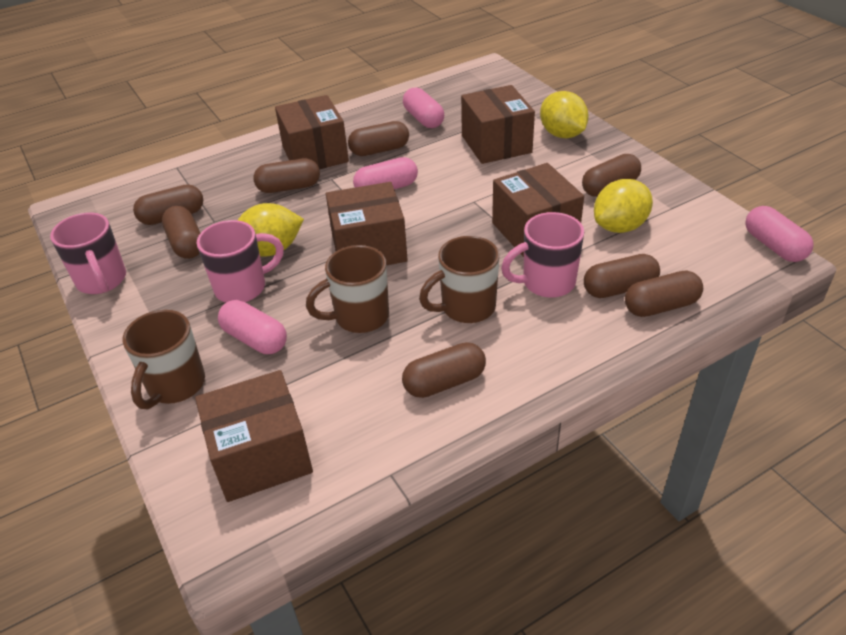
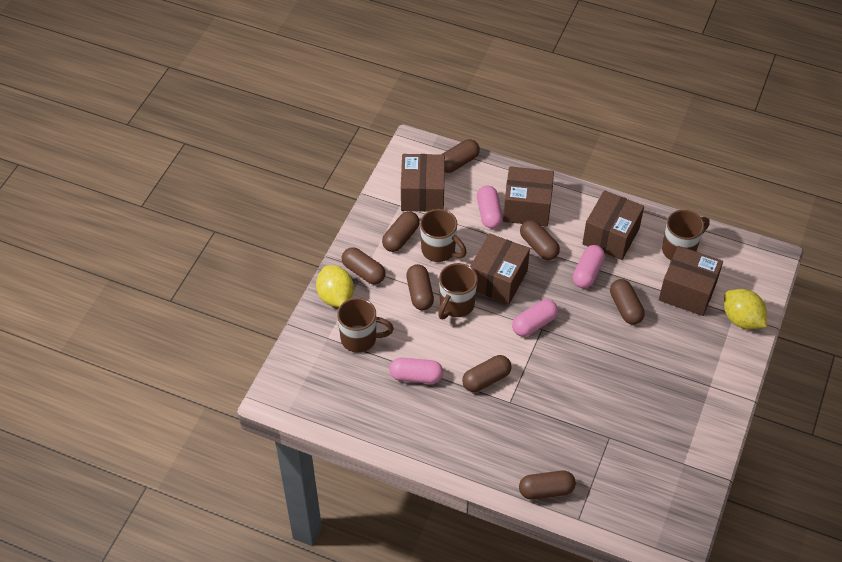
brown mug: 3 -> 4
pink mug: 3 -> 0
yellow lemon: 3 -> 2

